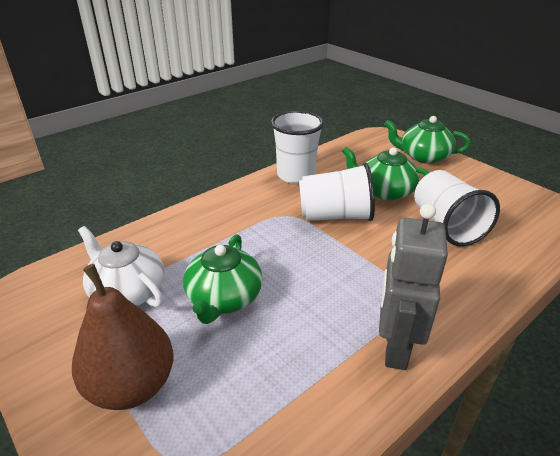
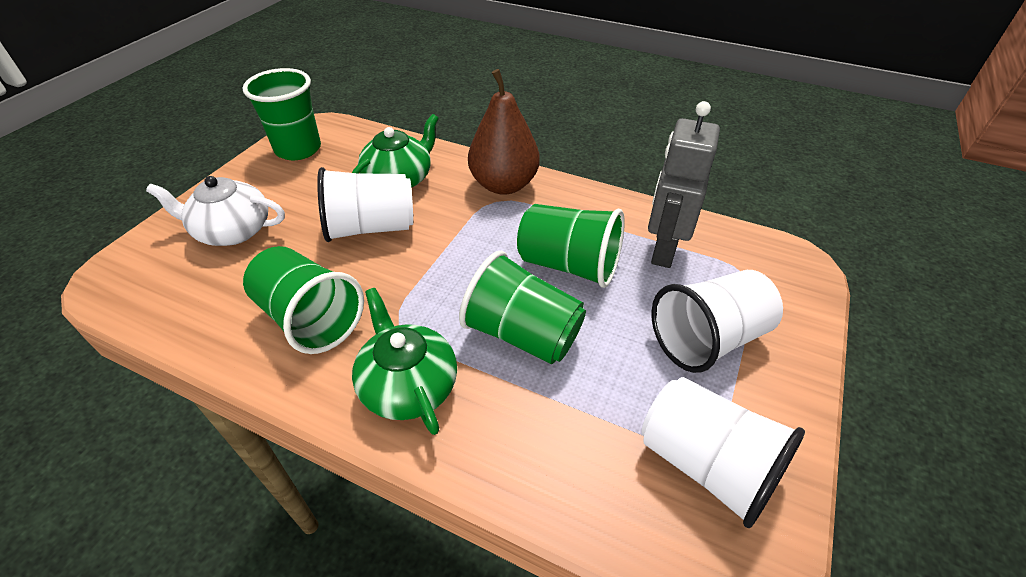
green cup: 0 -> 4
green teapot: 3 -> 2

